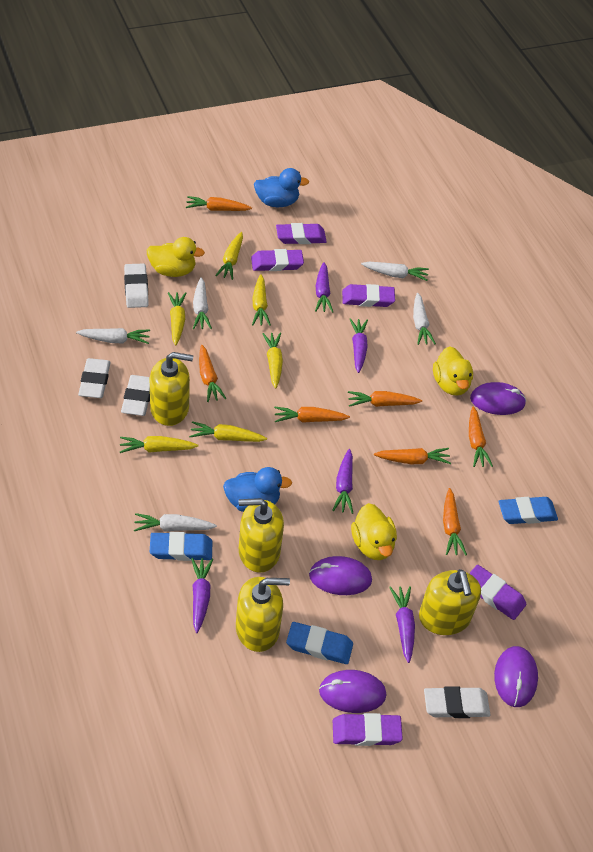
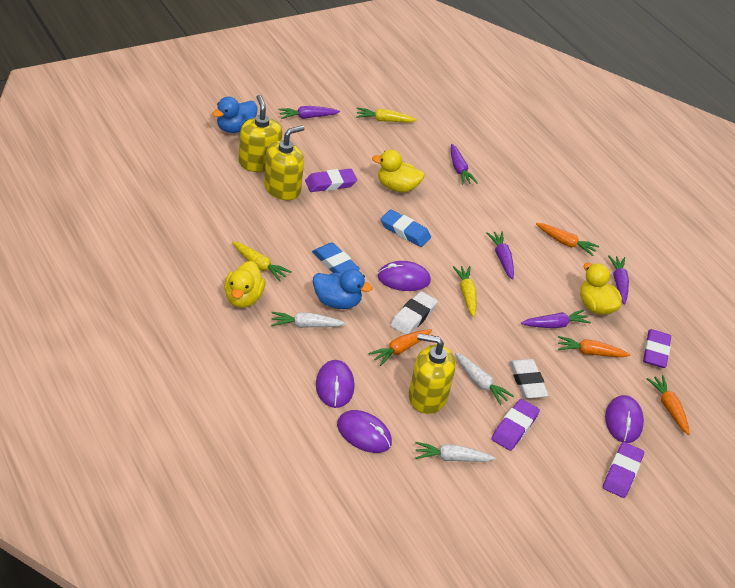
blue eraser: 3 -> 2
orange carrot: 7 -> 4
purple eraser: 5 -> 4
white carrot: 5 -> 3
white eraser: 4 -> 2
yellow carrot: 6 -> 3
yellow soap dispenser: 4 -> 3

